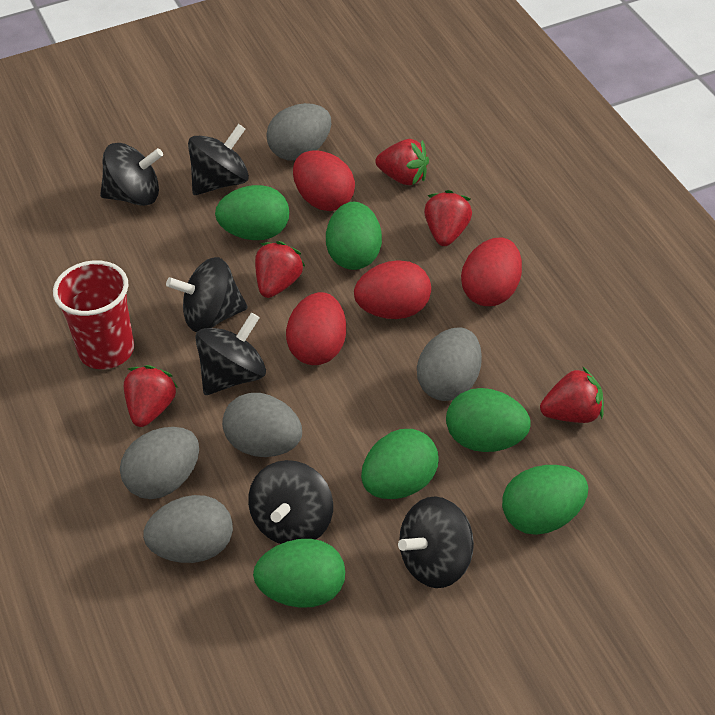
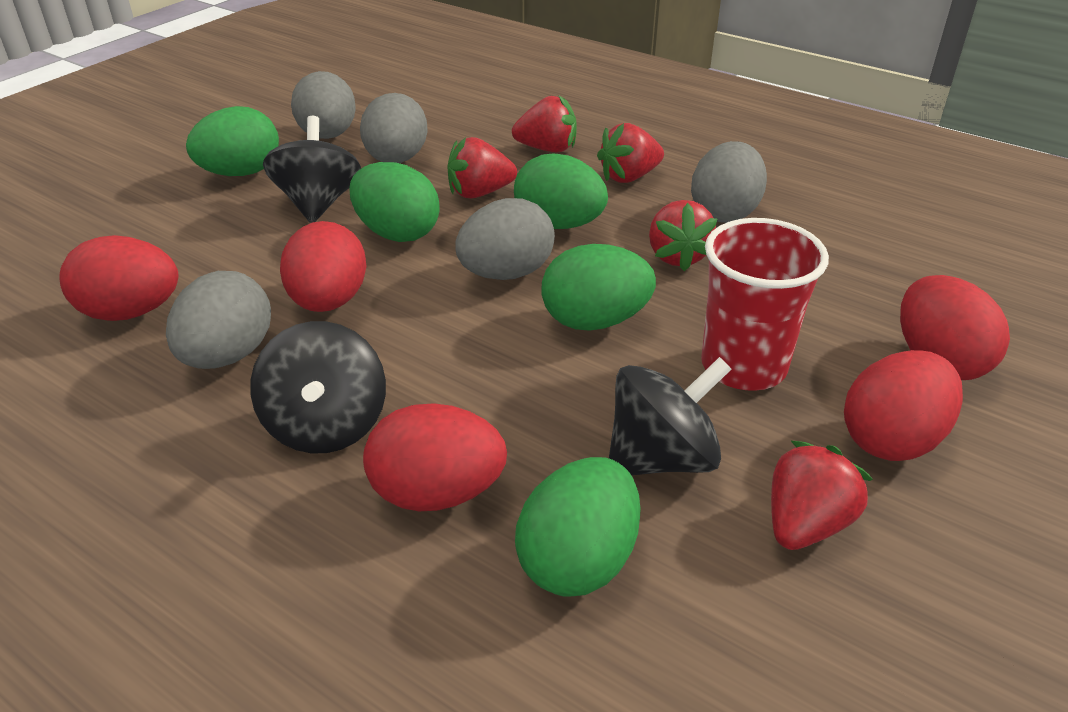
black spinning top: 6 -> 3
green egg: 6 -> 5
red egg: 4 -> 5

